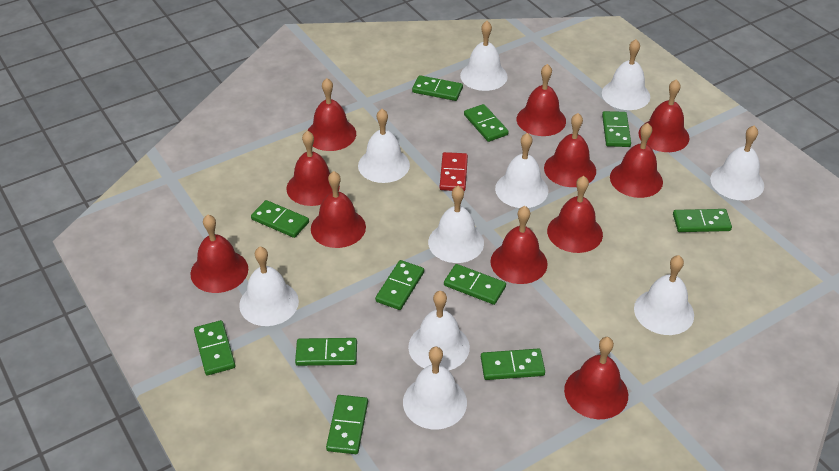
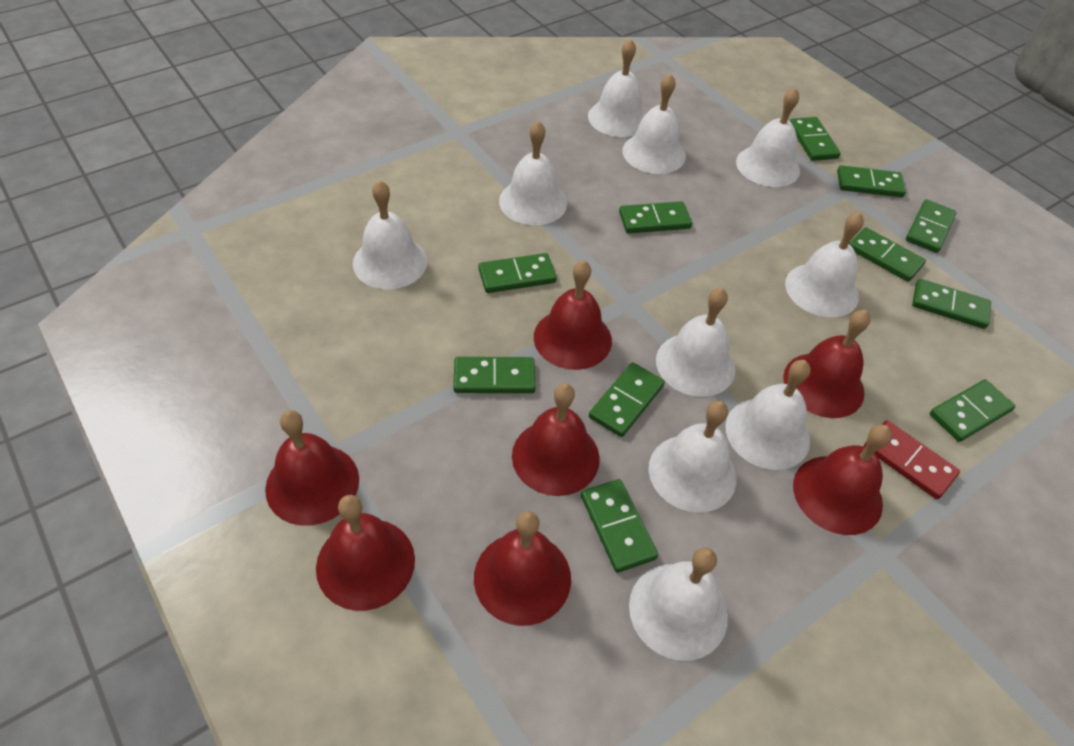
red bell: 11 -> 7

